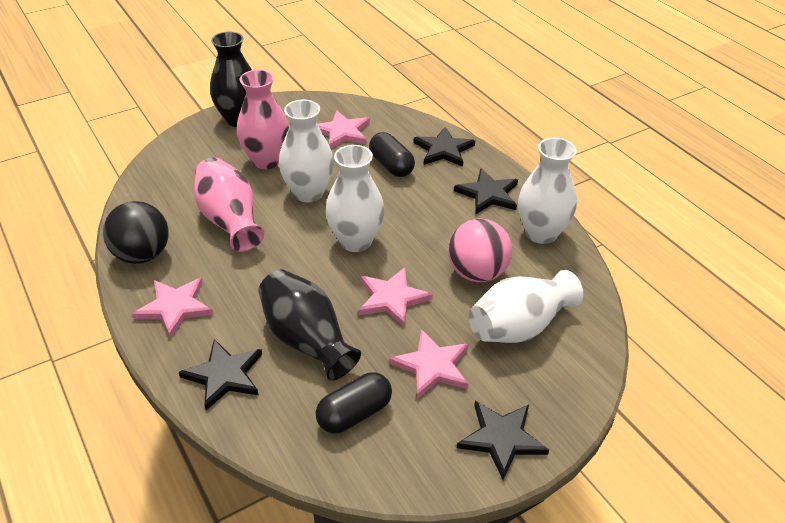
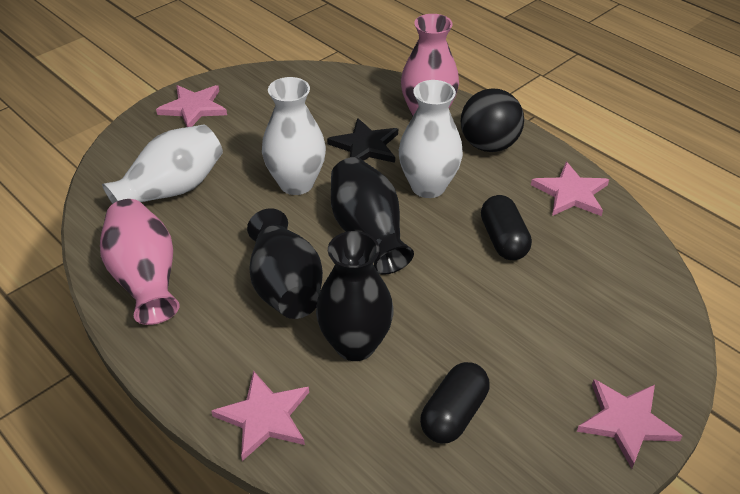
black star: 4 -> 1
black vase: 2 -> 3
pink ball: 1 -> 0
white vase: 4 -> 3

